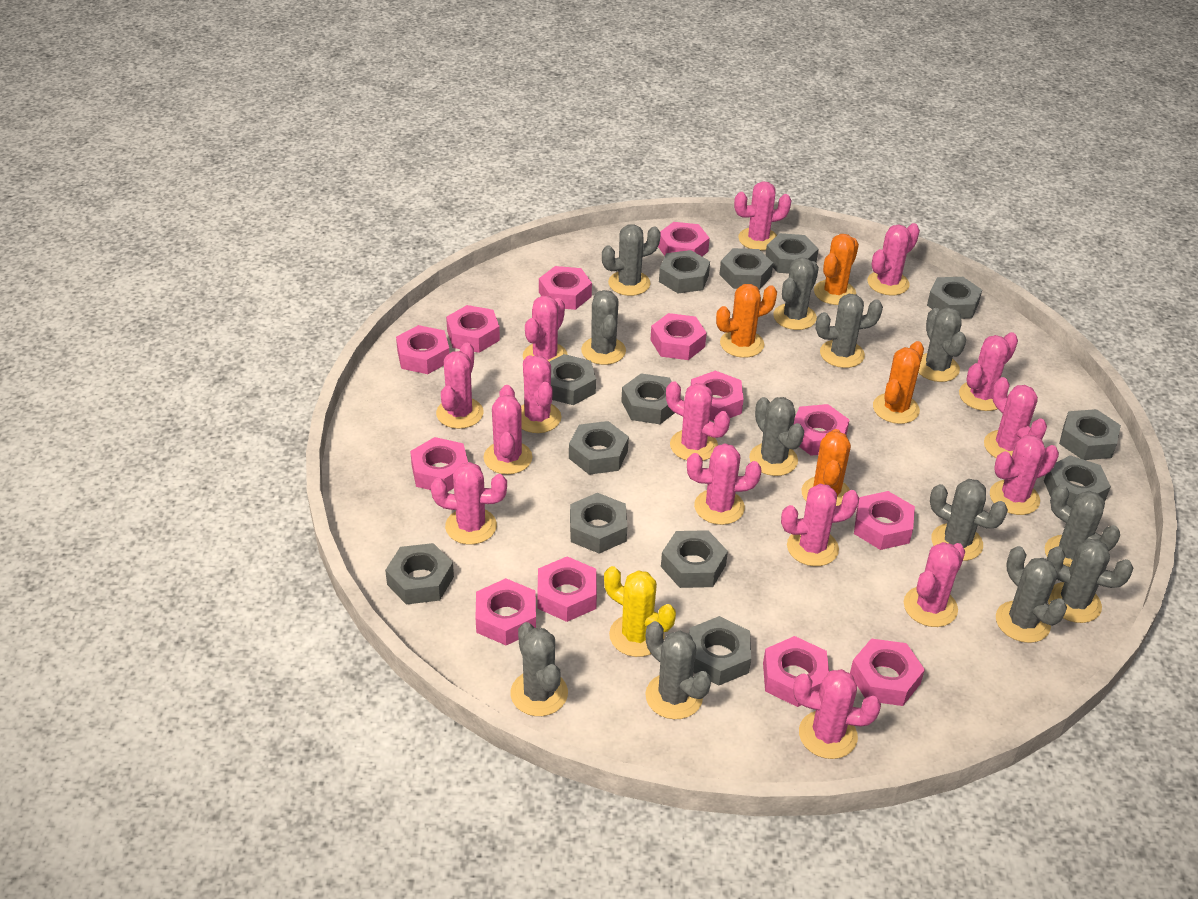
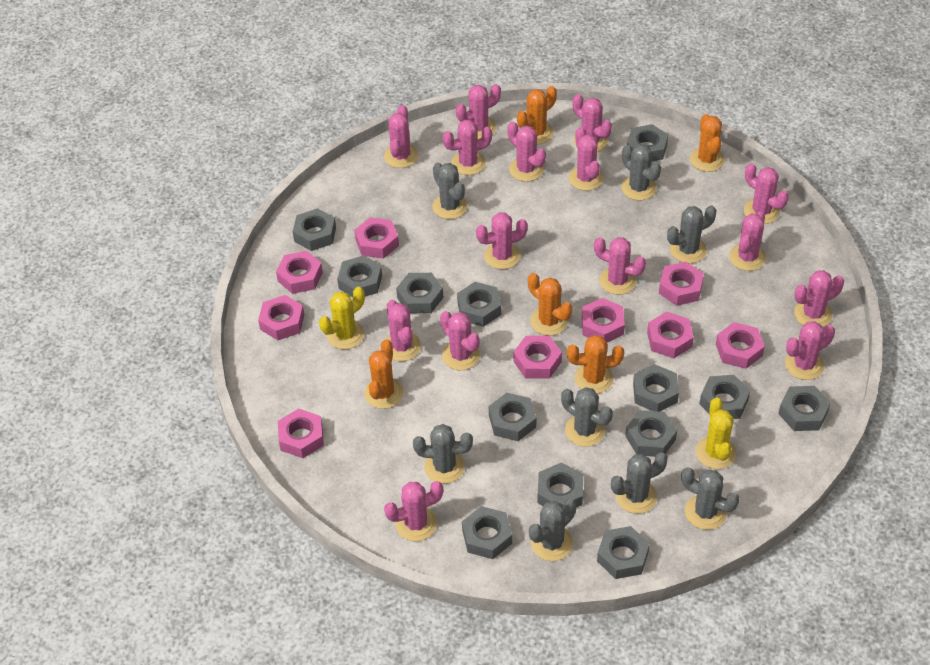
grey cactus: 12 -> 8
orange cactus: 4 -> 5
pink nut: 13 -> 9
yellow cactus: 1 -> 2

